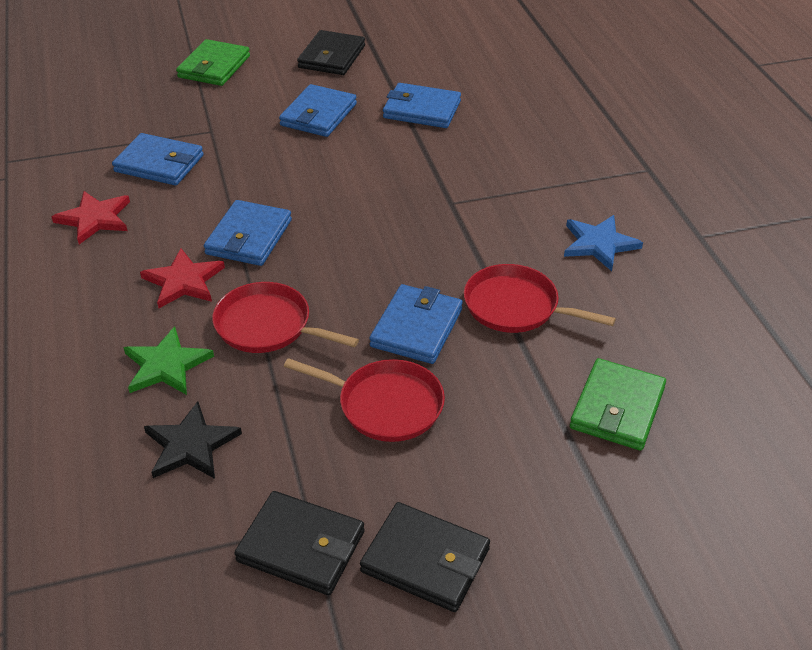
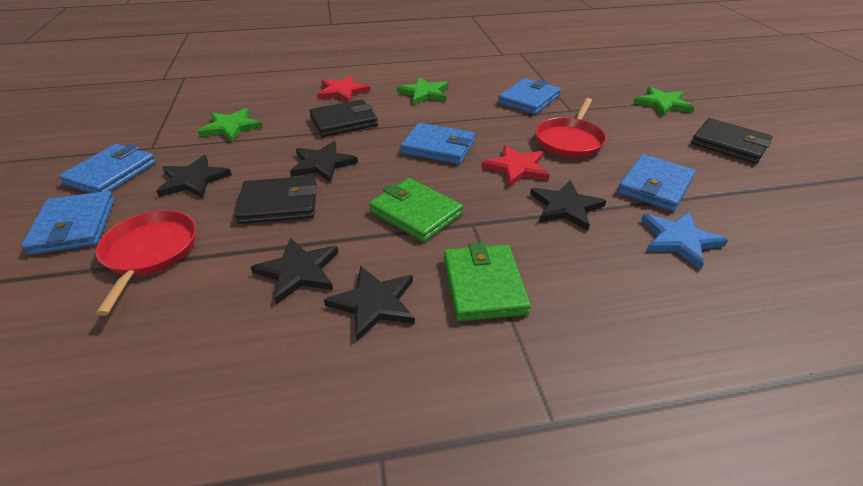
black star: 1 -> 5
green star: 1 -> 3
red pan: 3 -> 2

